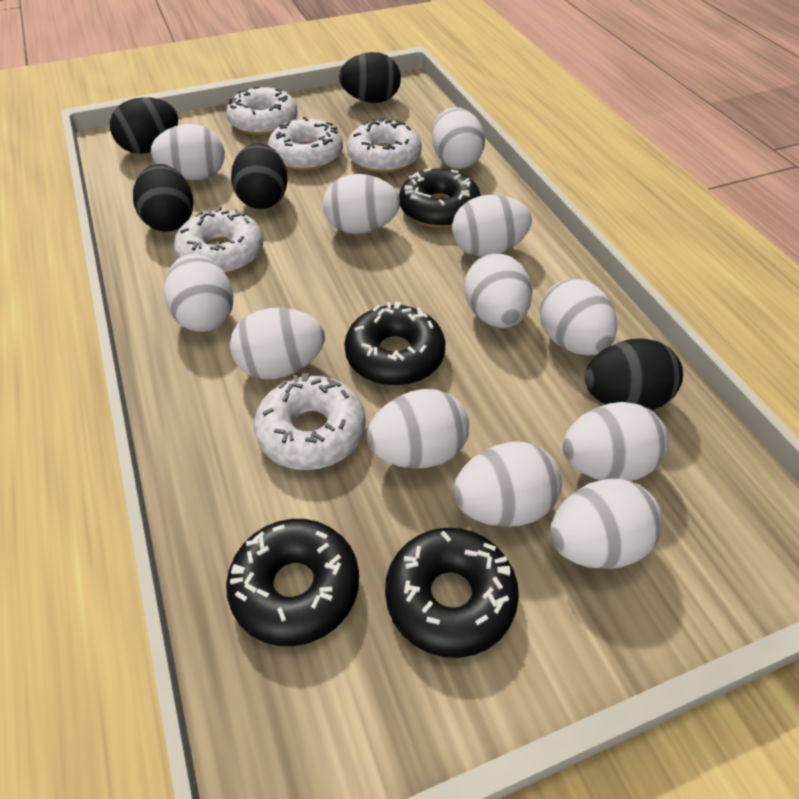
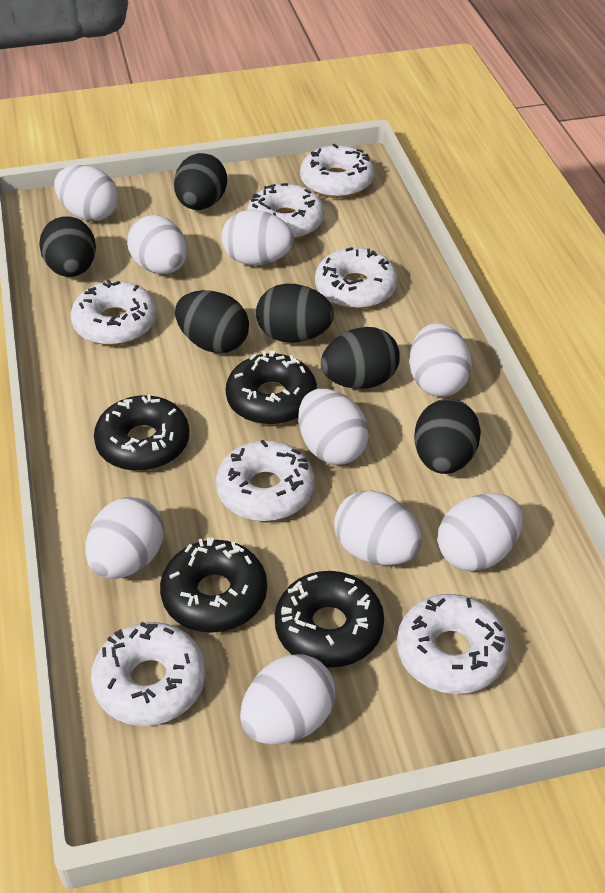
black egg: 5 -> 6
white donut: 5 -> 7
white egg: 12 -> 9

